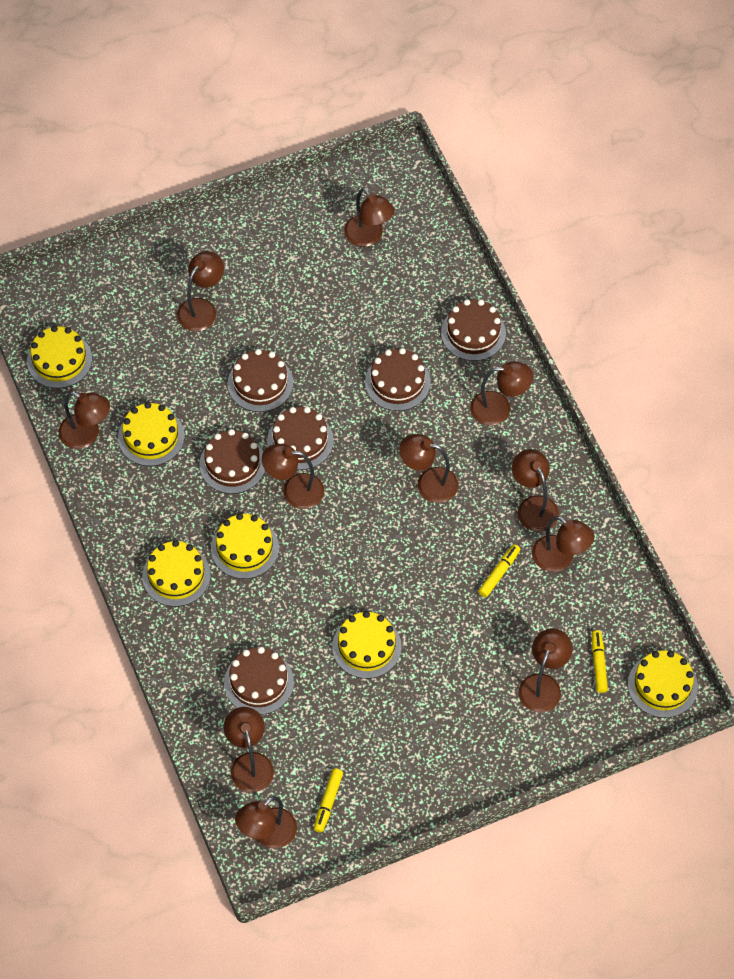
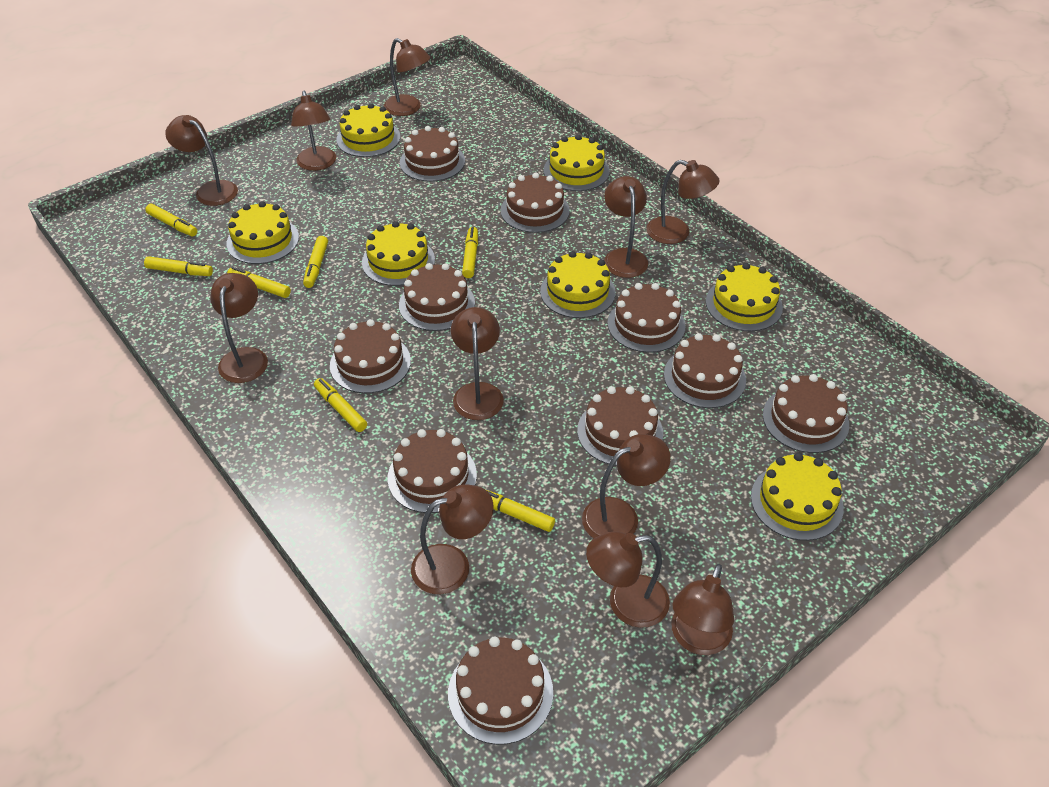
brown cake: 6 -> 10
yellow cake: 6 -> 7
yellow marker: 3 -> 7

